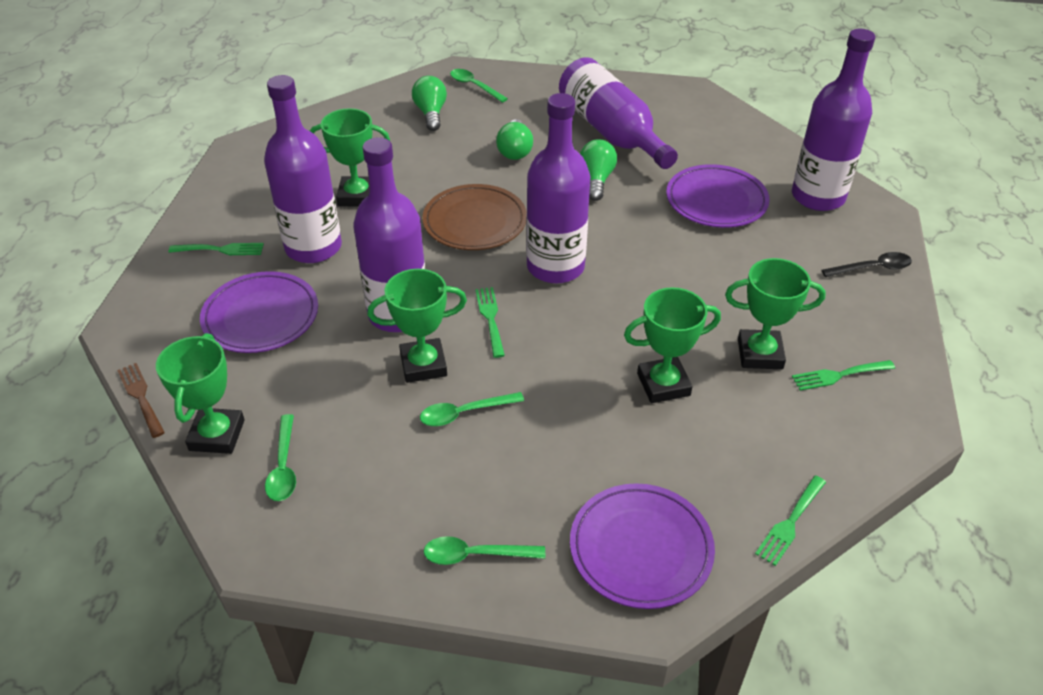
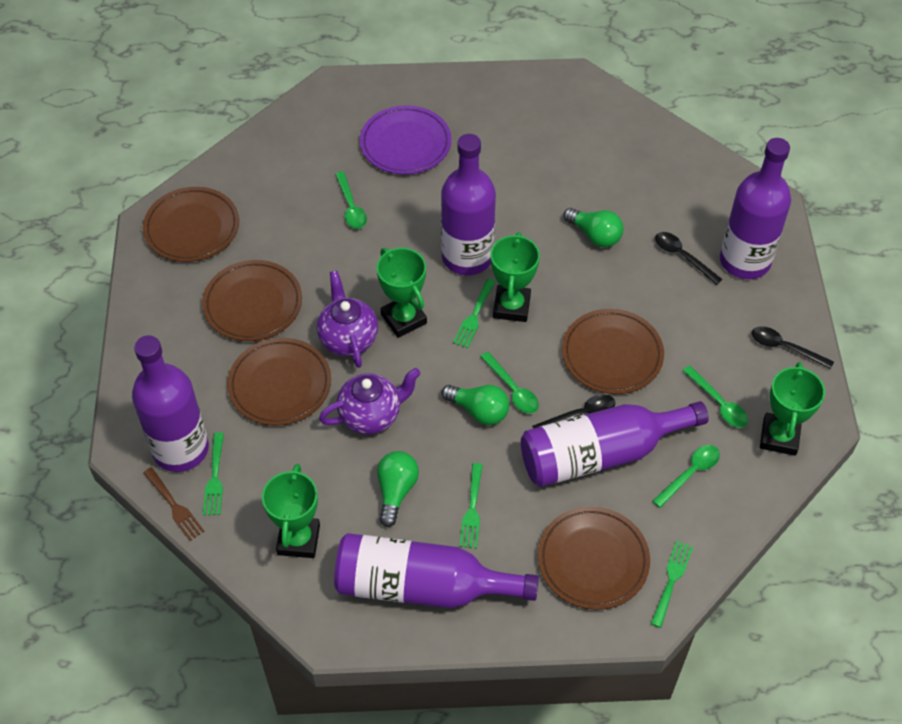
black spoon: 1 -> 3
brown plate: 1 -> 5
green trophy: 5 -> 4
purple plate: 3 -> 1
purple teapot: 0 -> 2

